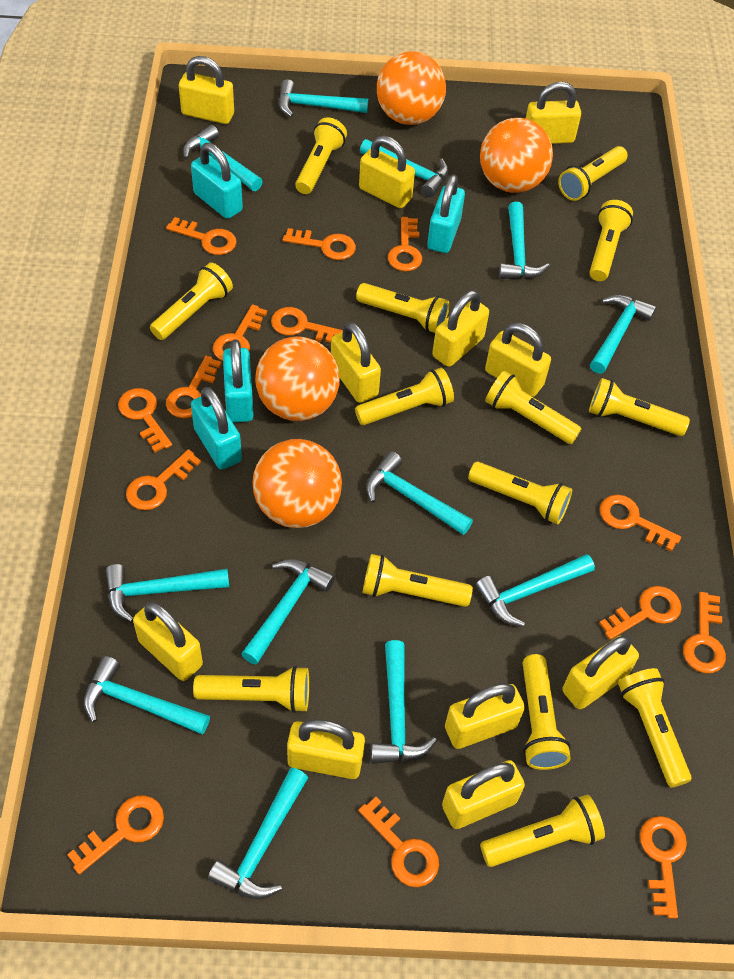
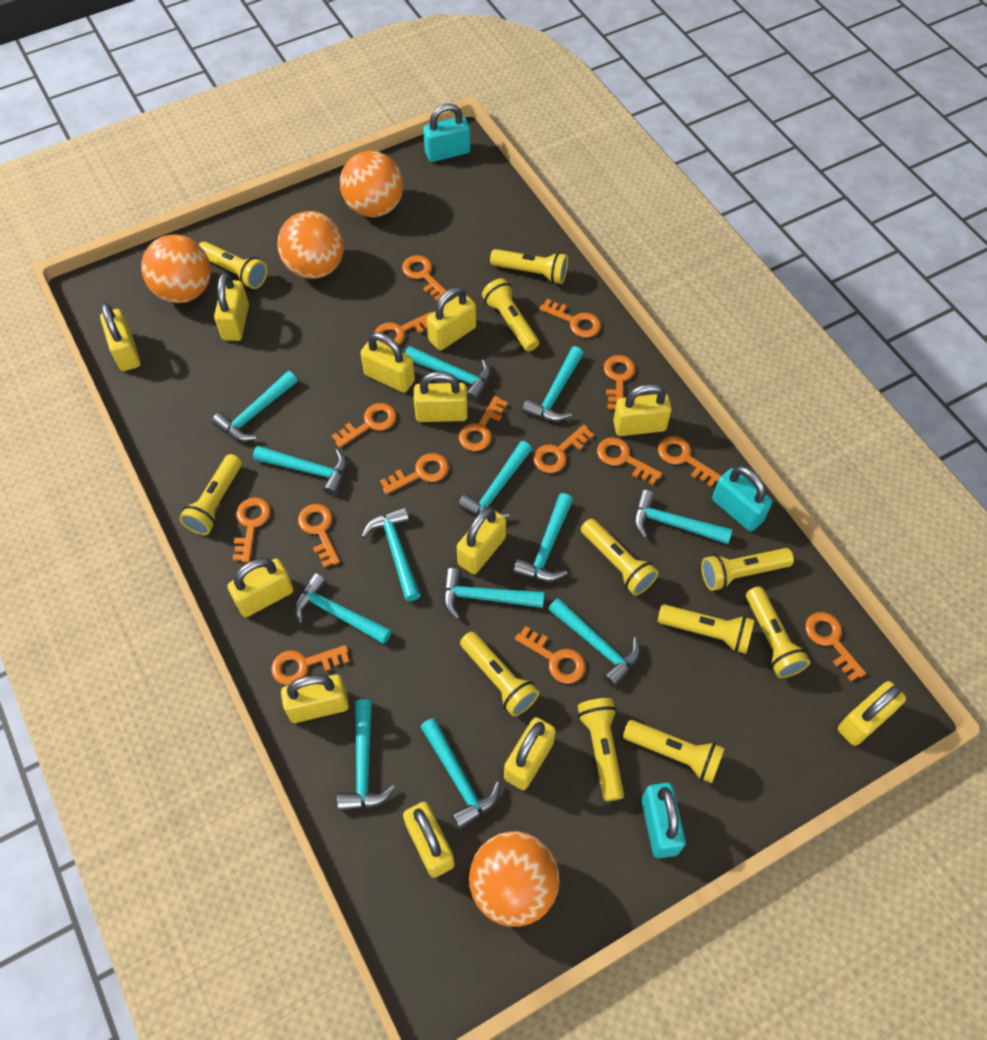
orange key: 14 -> 15
turquoise hammer: 12 -> 13
turquoise padlock: 4 -> 3
yellow flashlight: 14 -> 11
yellow padlock: 11 -> 12

